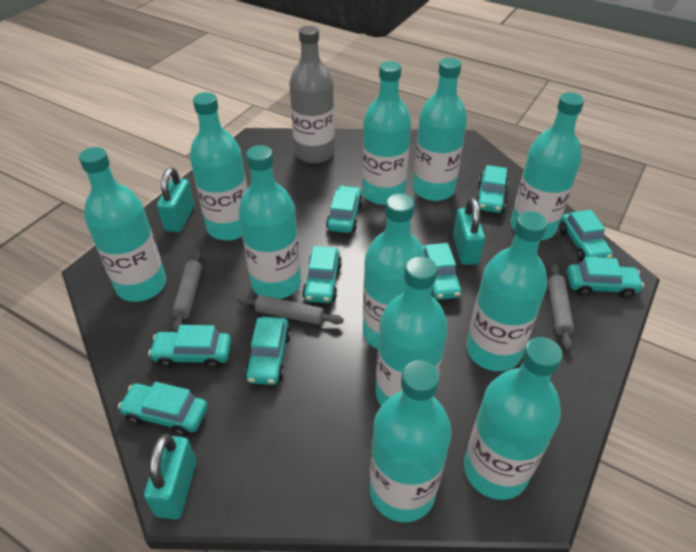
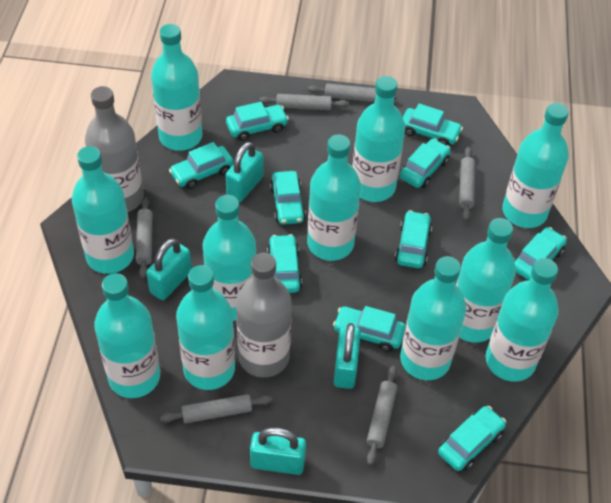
grey bottle: 1 -> 2
grey rolling pin: 3 -> 6
turquoise car: 9 -> 10
turquoise padlock: 3 -> 4

